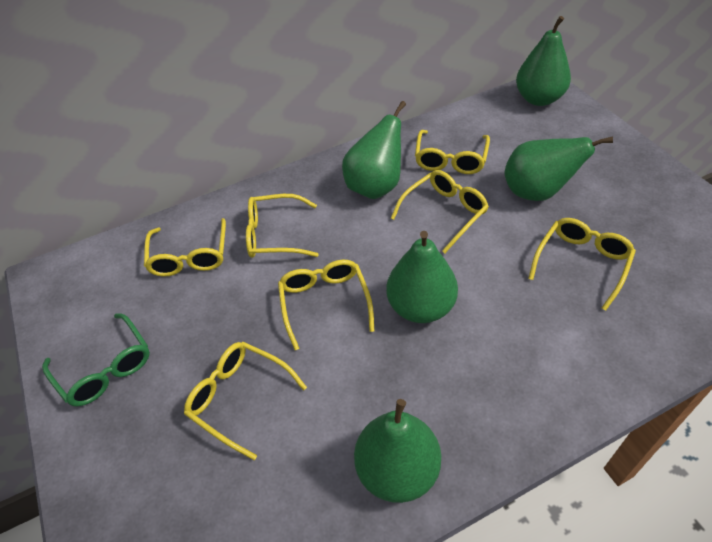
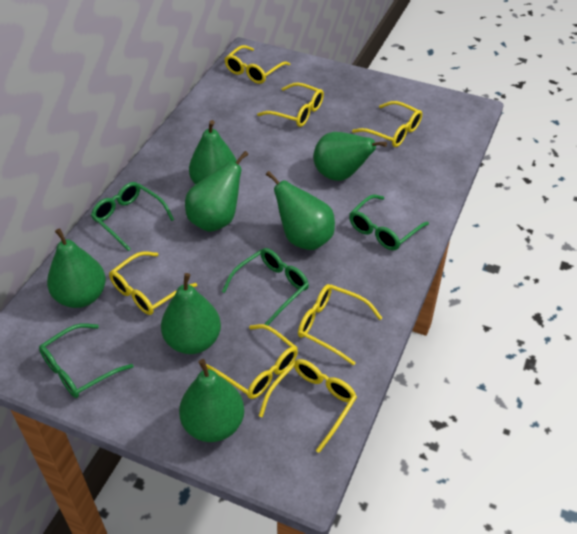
green glasses: 1 -> 4
green pear: 5 -> 7

